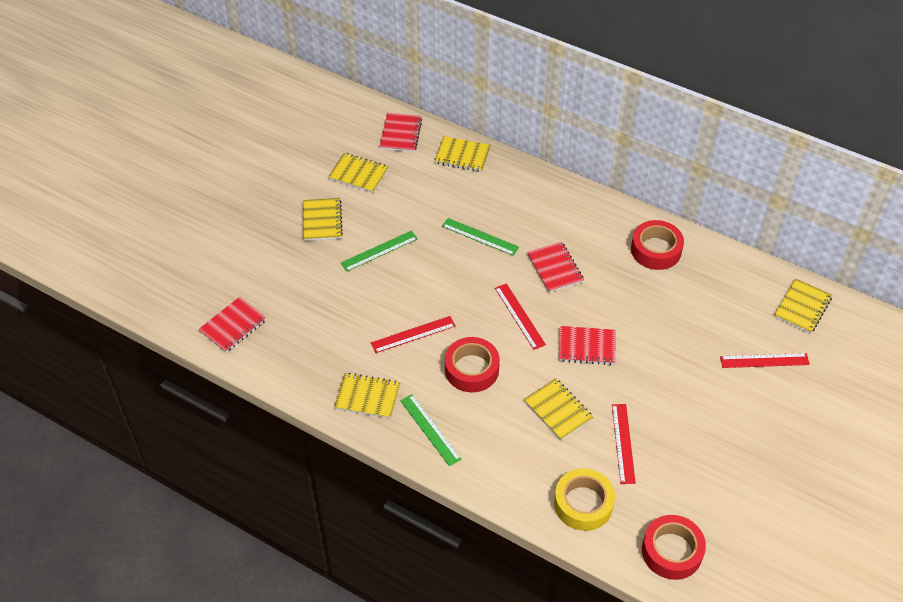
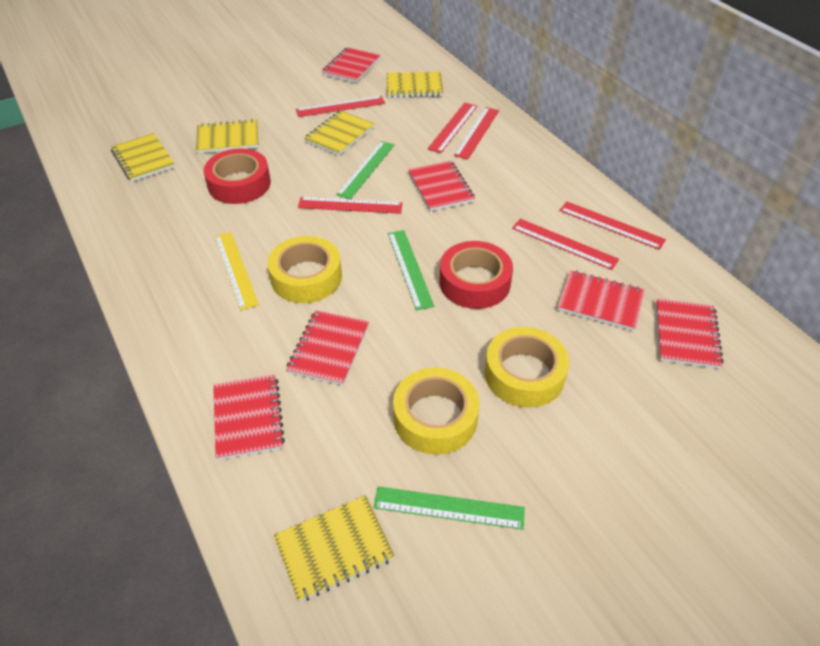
red notebook: 4 -> 6
red ruler: 4 -> 6
red tape: 3 -> 2
yellow notebook: 6 -> 5
yellow ruler: 0 -> 1
yellow tape: 1 -> 3

